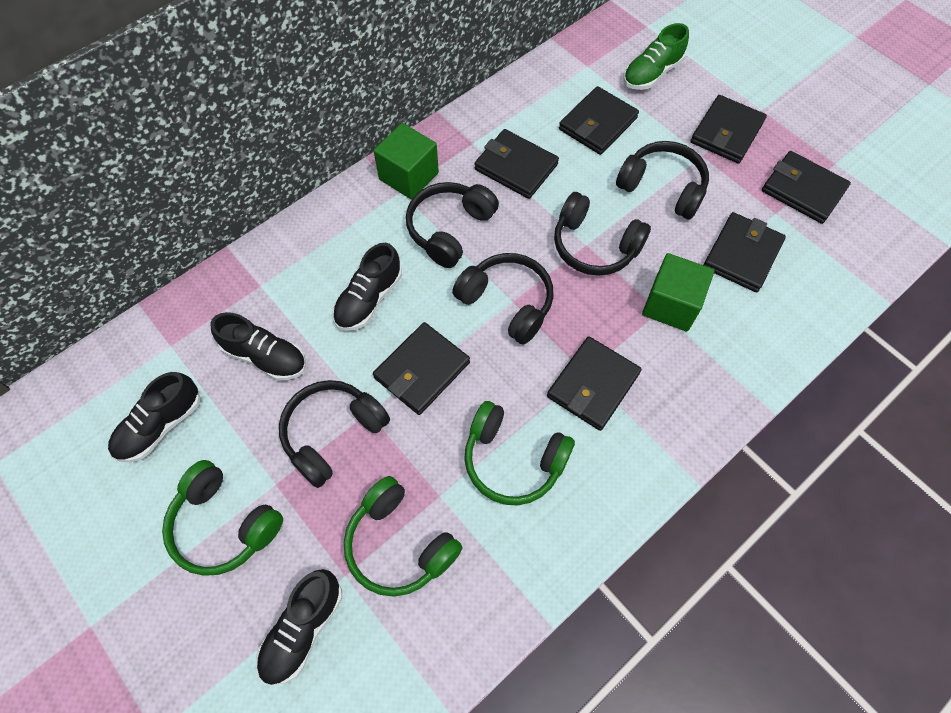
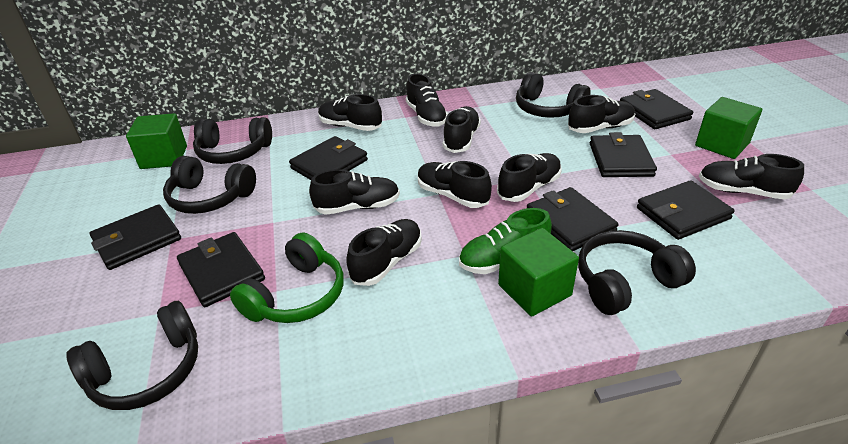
black shoe: 4 -> 9
green cube: 2 -> 3
green headphones: 3 -> 1

